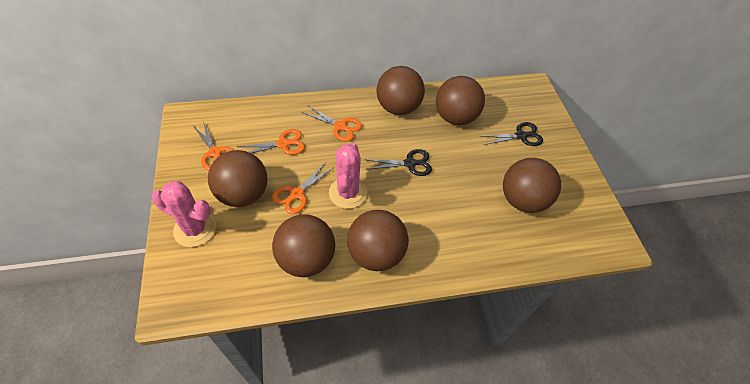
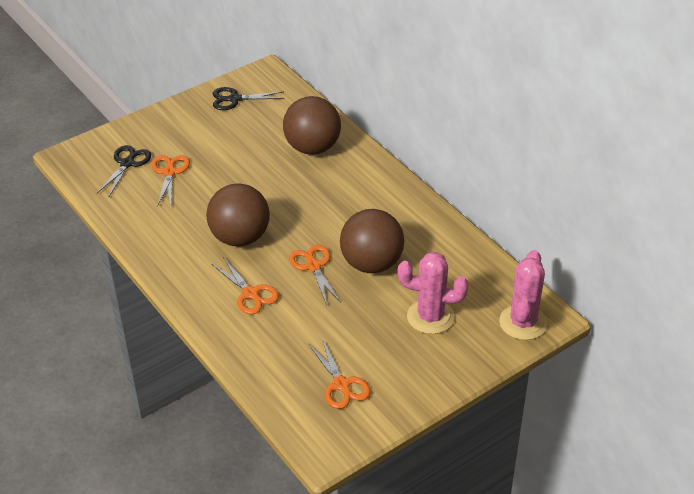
brown ball: 6 -> 3

